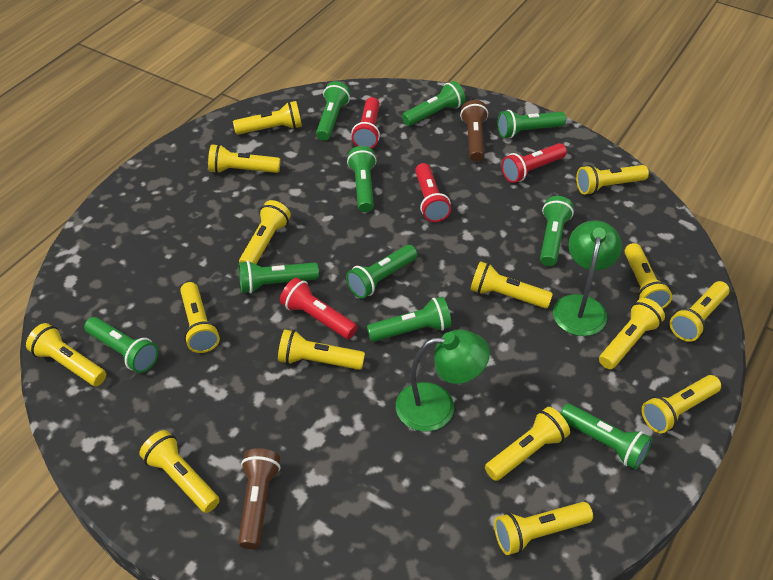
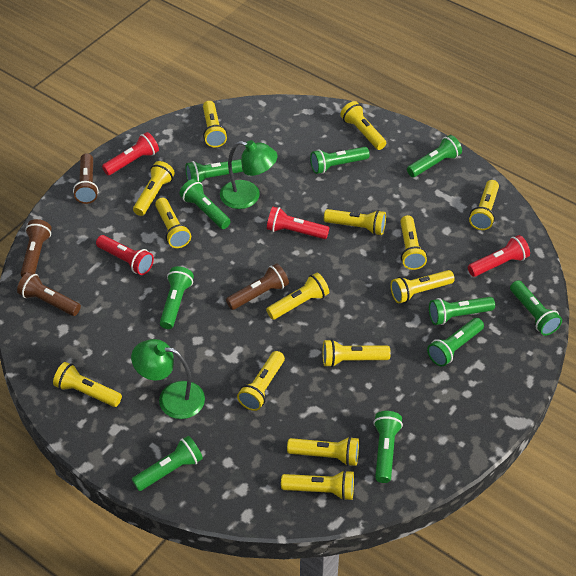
brown flashlight: 2 -> 4
yellow flashlight: 15 -> 14

